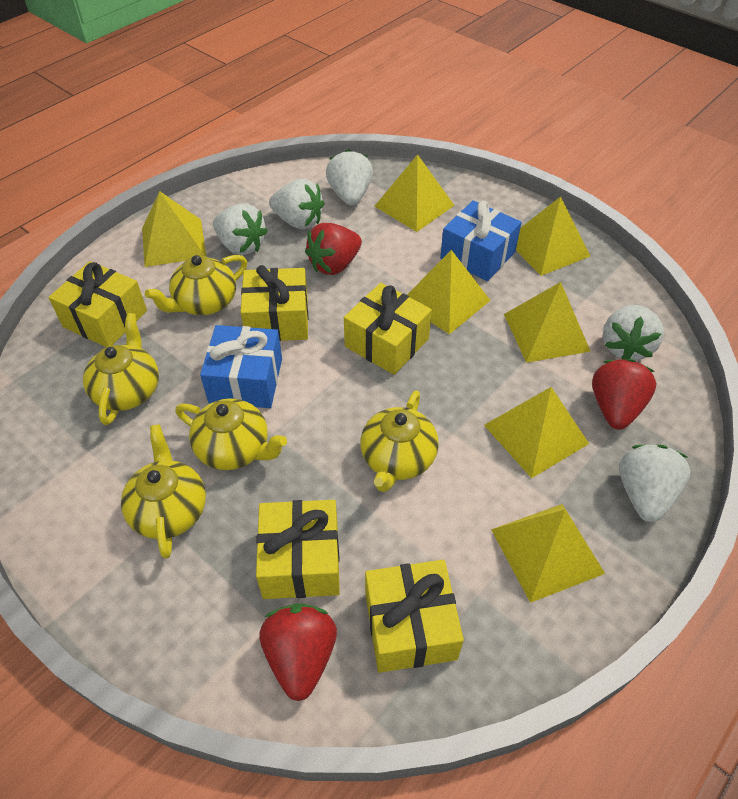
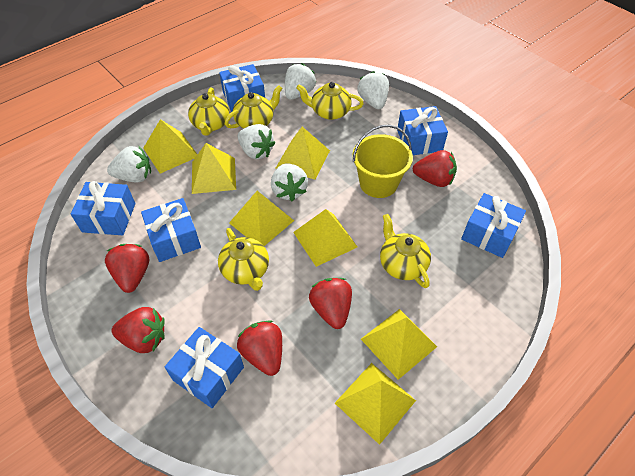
blue gift: 2 -> 6
red strawberry: 3 -> 5
yellow bucket: 0 -> 1
yellow gift: 5 -> 0

